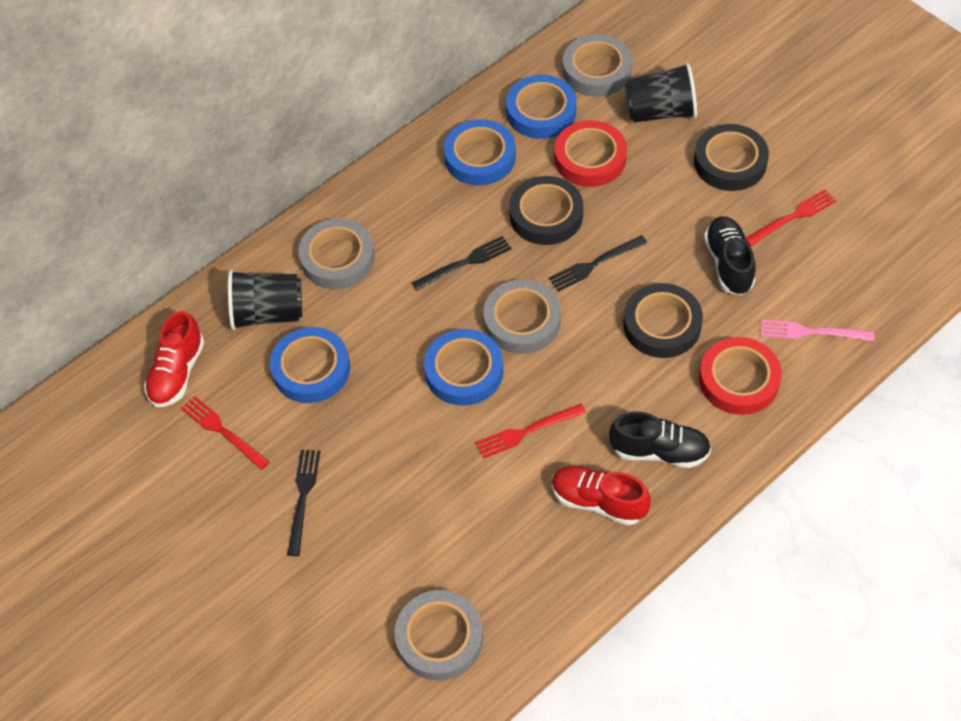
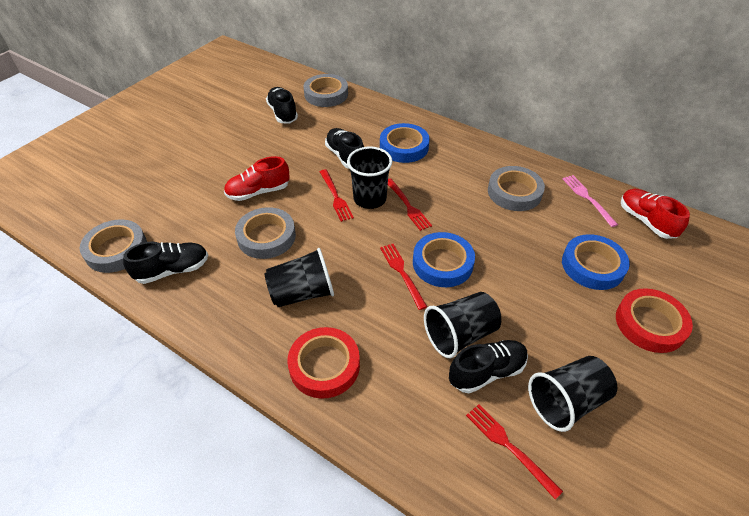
black cup: 2 -> 4
black fork: 3 -> 0
black shoe: 2 -> 4
black tape: 3 -> 0
blue tape: 4 -> 3
red fork: 3 -> 4

